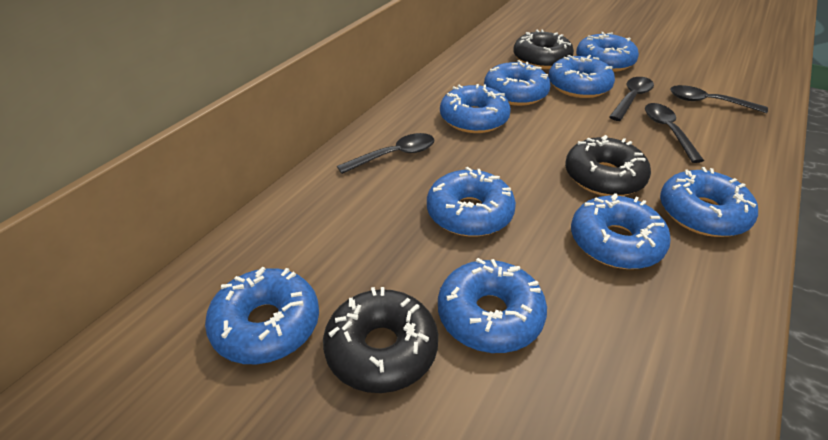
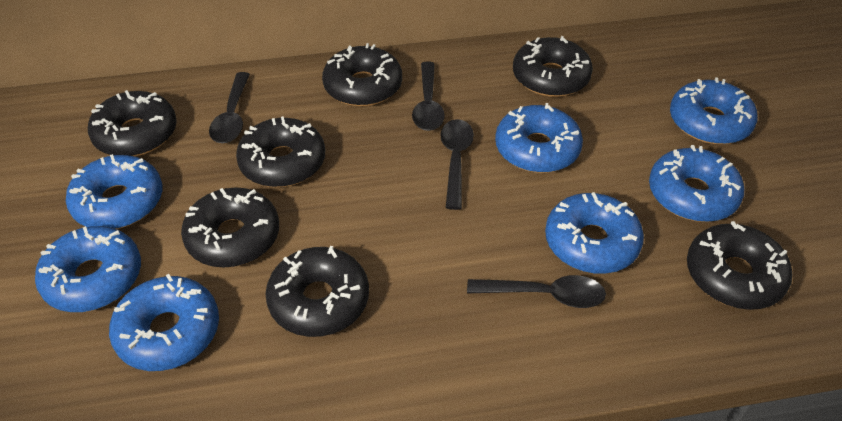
black donut: 3 -> 7
blue donut: 9 -> 7

